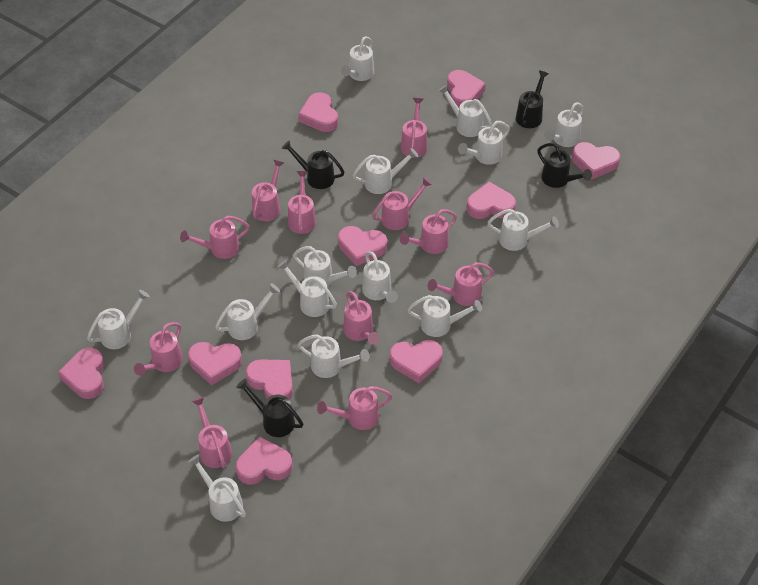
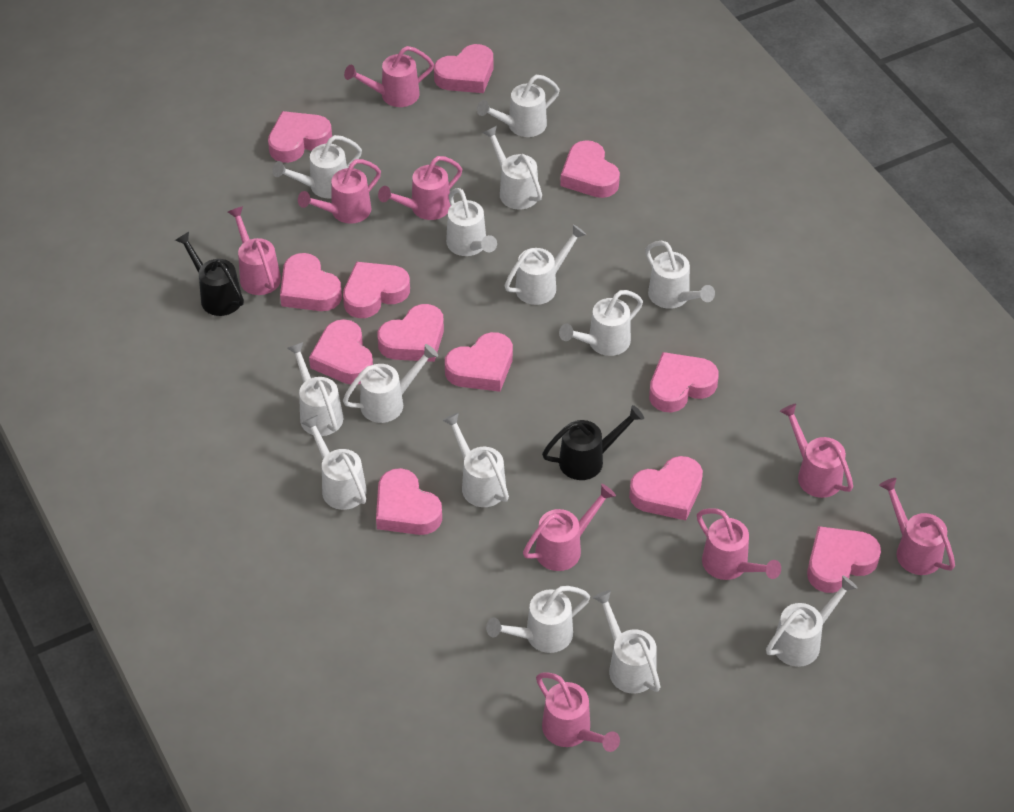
black watering can: 4 -> 2
pink heart: 10 -> 12
pink watering can: 11 -> 9

